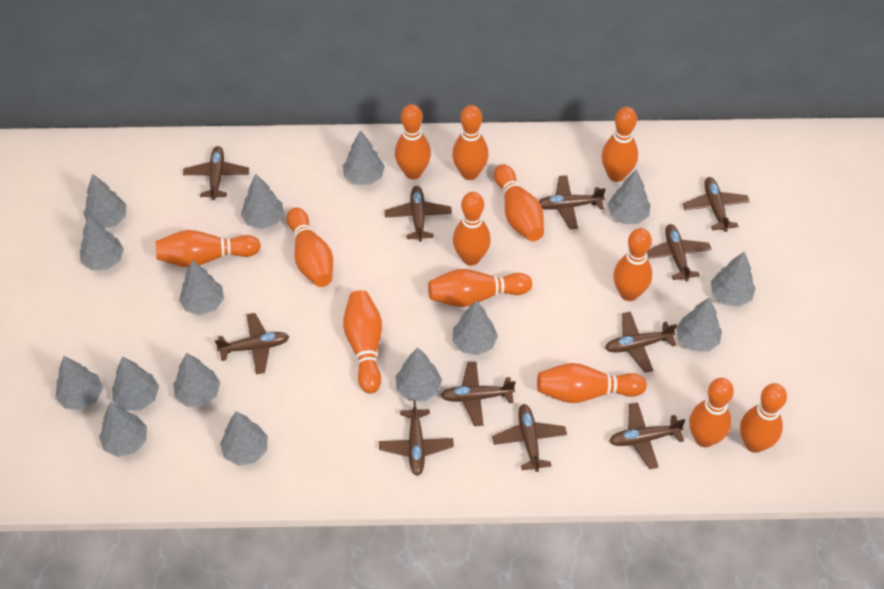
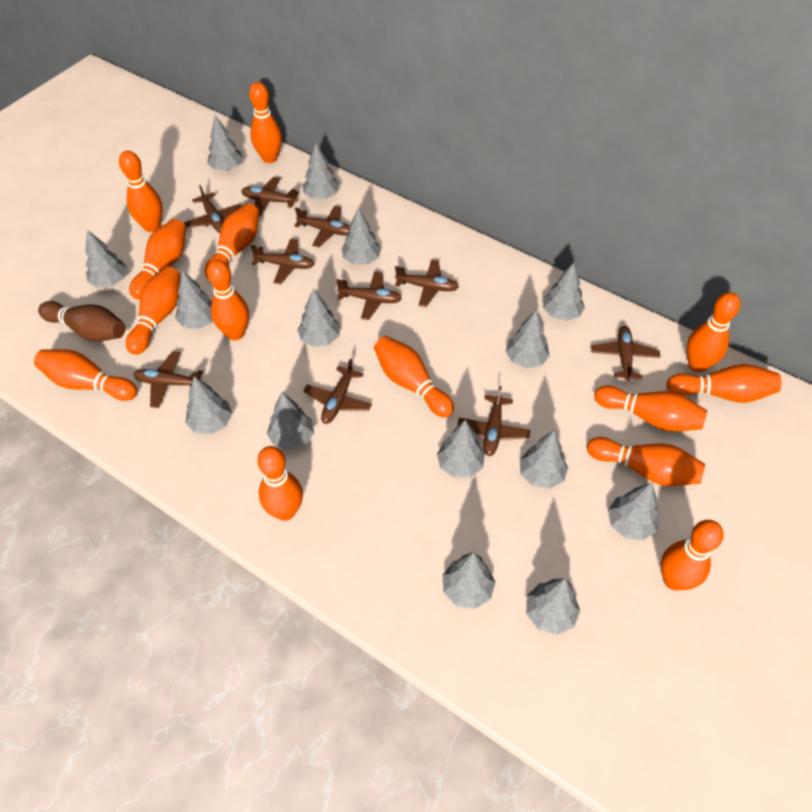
brown bowling pin: 0 -> 1
brown plane: 11 -> 10
orange bowling pin: 13 -> 14

